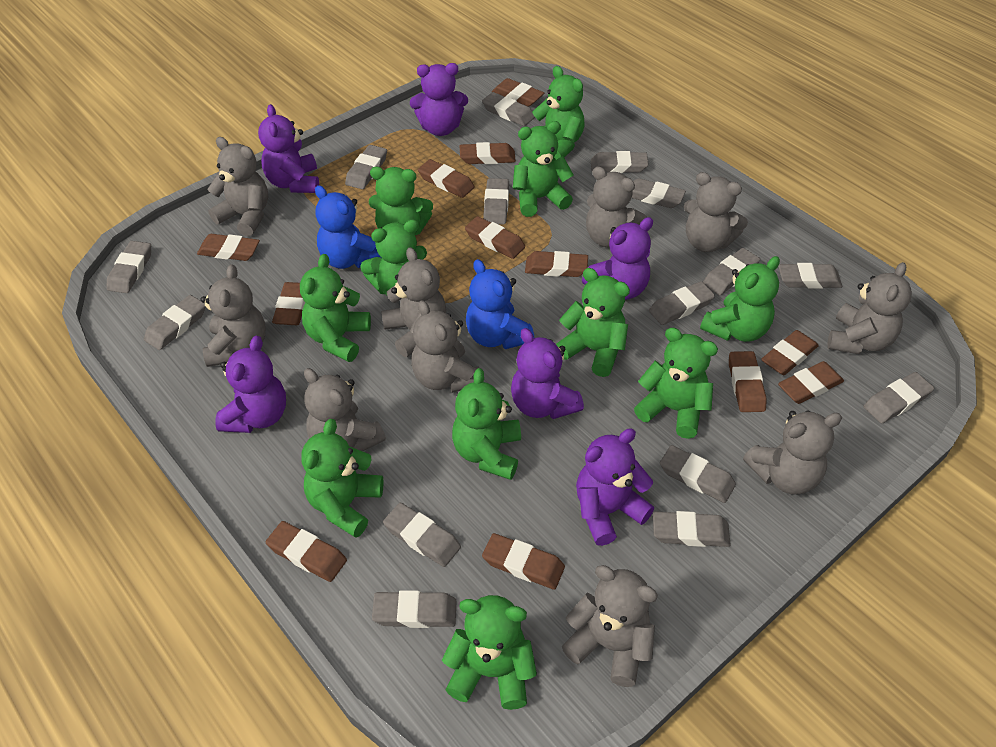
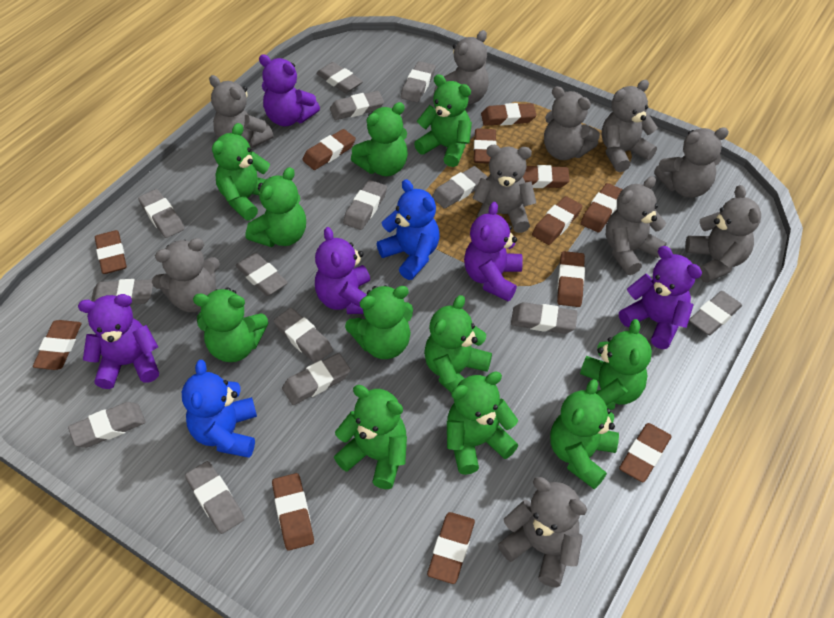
grey eraser: 15 -> 14
purple teddy bear: 6 -> 5

